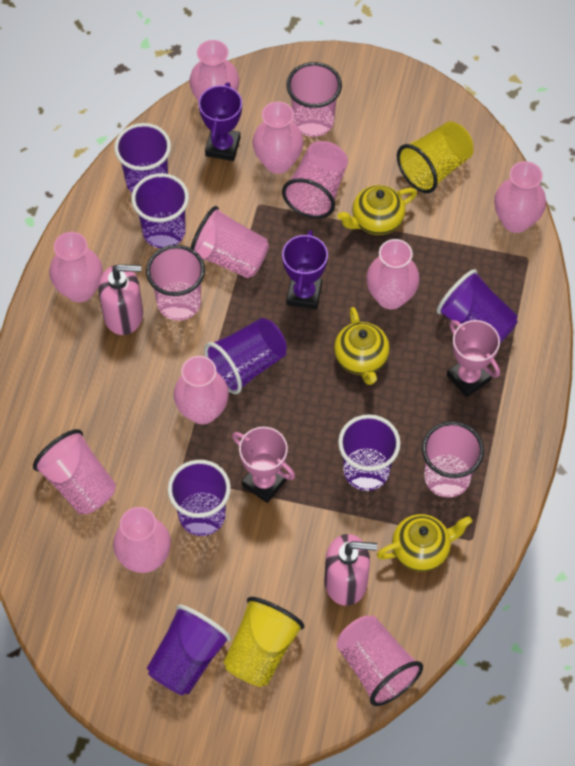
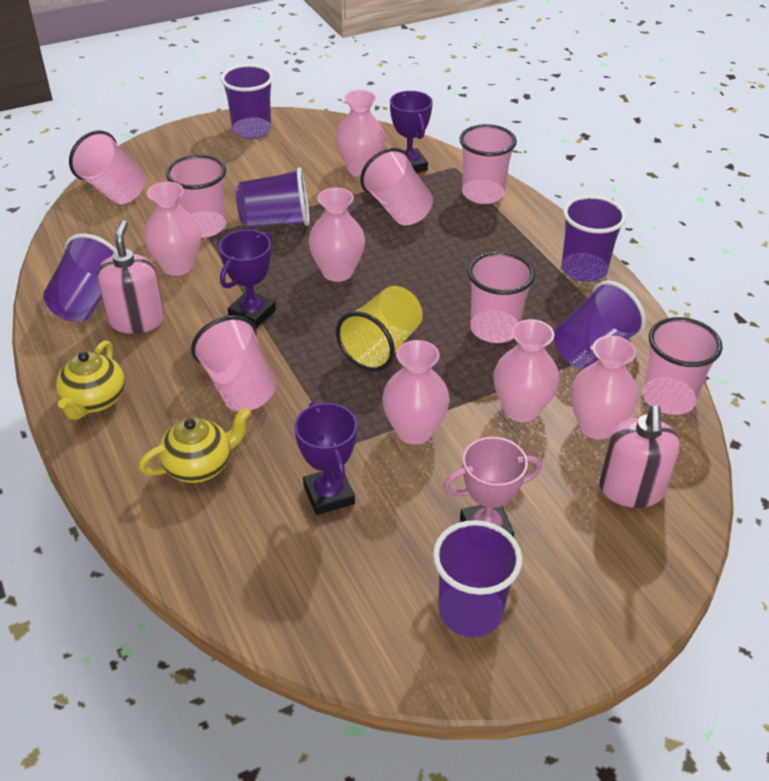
pink trophy: 2 -> 1
pink vase: 7 -> 6
purple cup: 7 -> 6
purple trophy: 2 -> 3
yellow cup: 2 -> 1
yellow teapot: 3 -> 2

